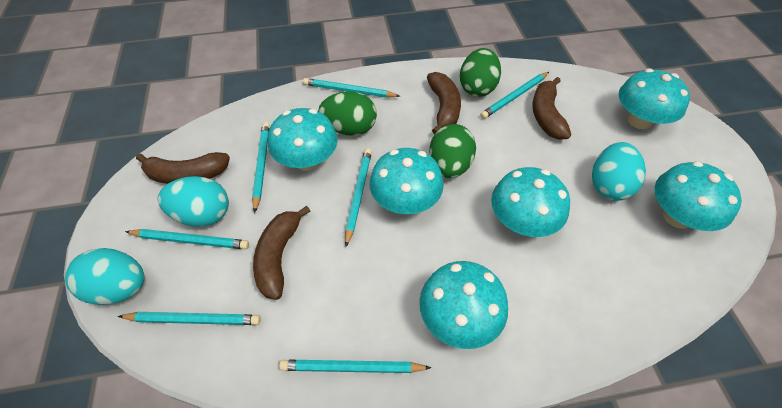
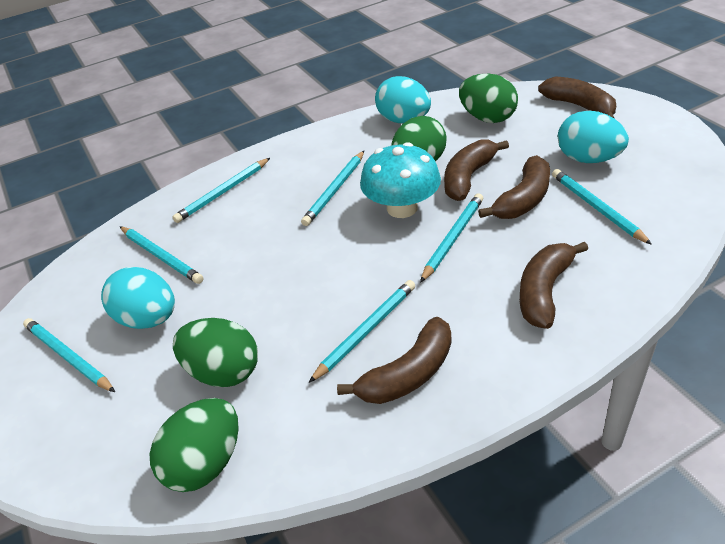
brown banana: 4 -> 5
green egg: 3 -> 4
turquoise mushroom: 6 -> 1

